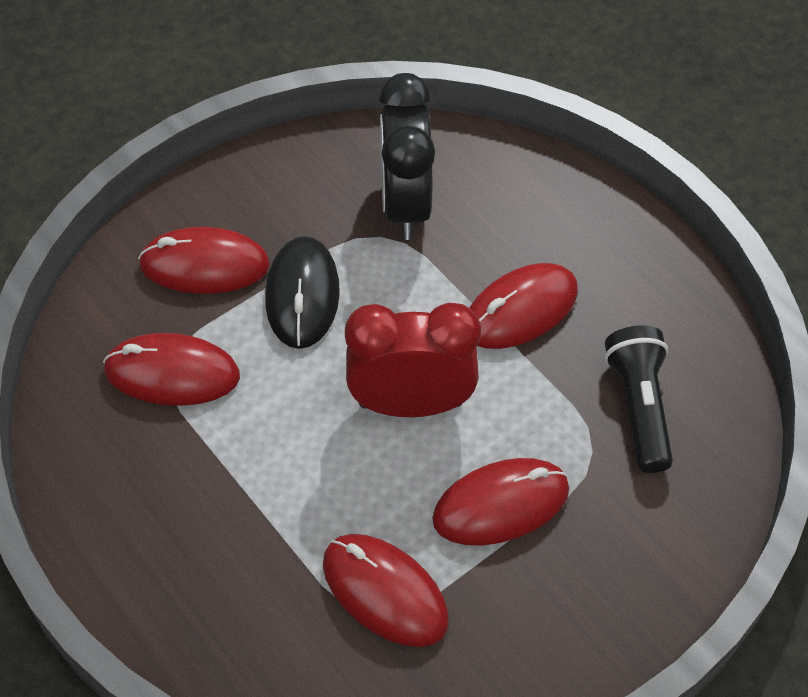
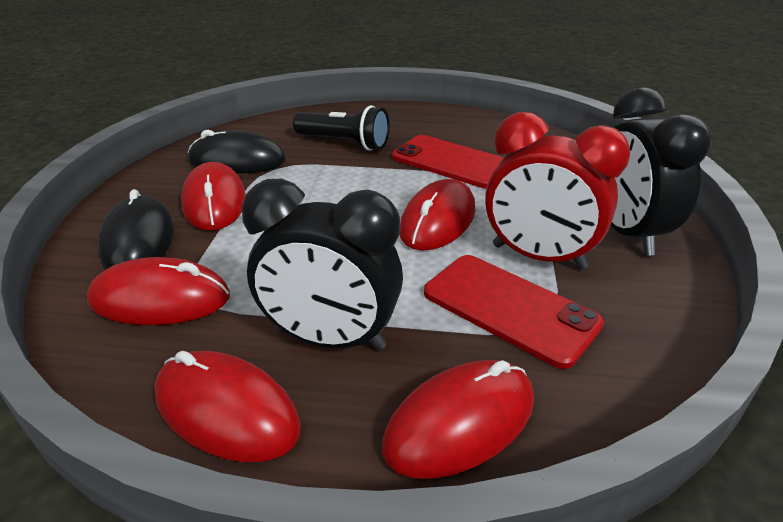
black clock: 1 -> 2
black mouse: 1 -> 2
red phone: 0 -> 2

